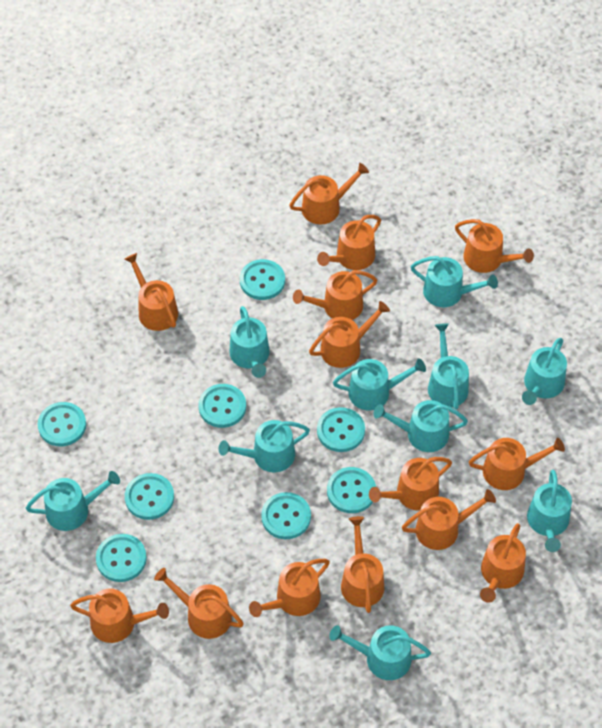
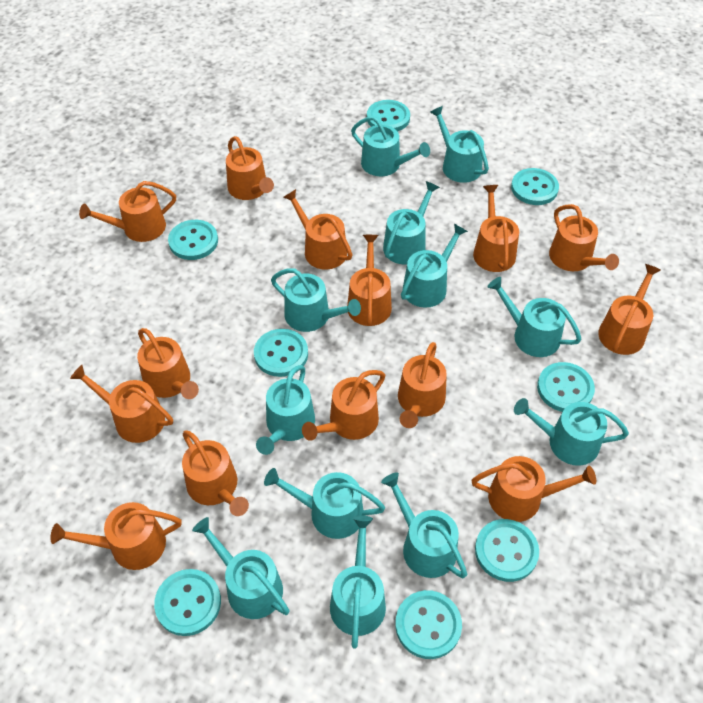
turquoise watering can: 10 -> 12

